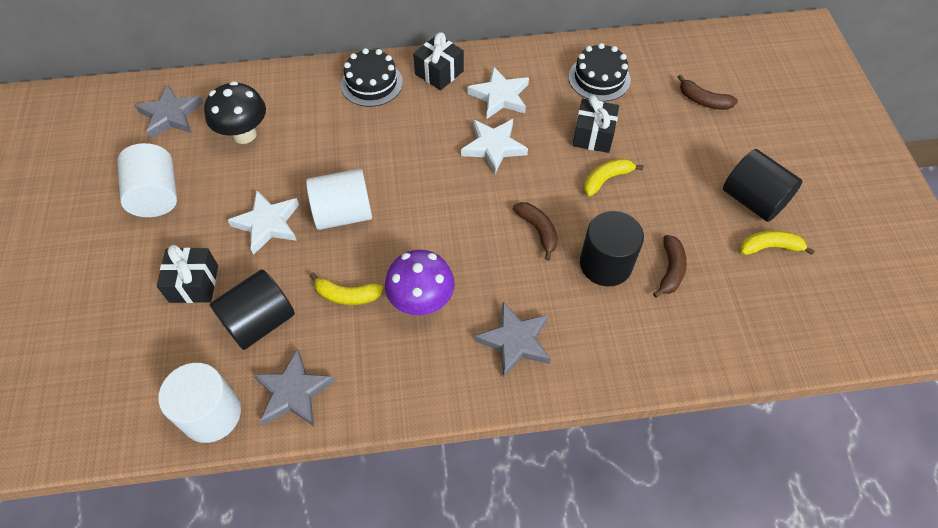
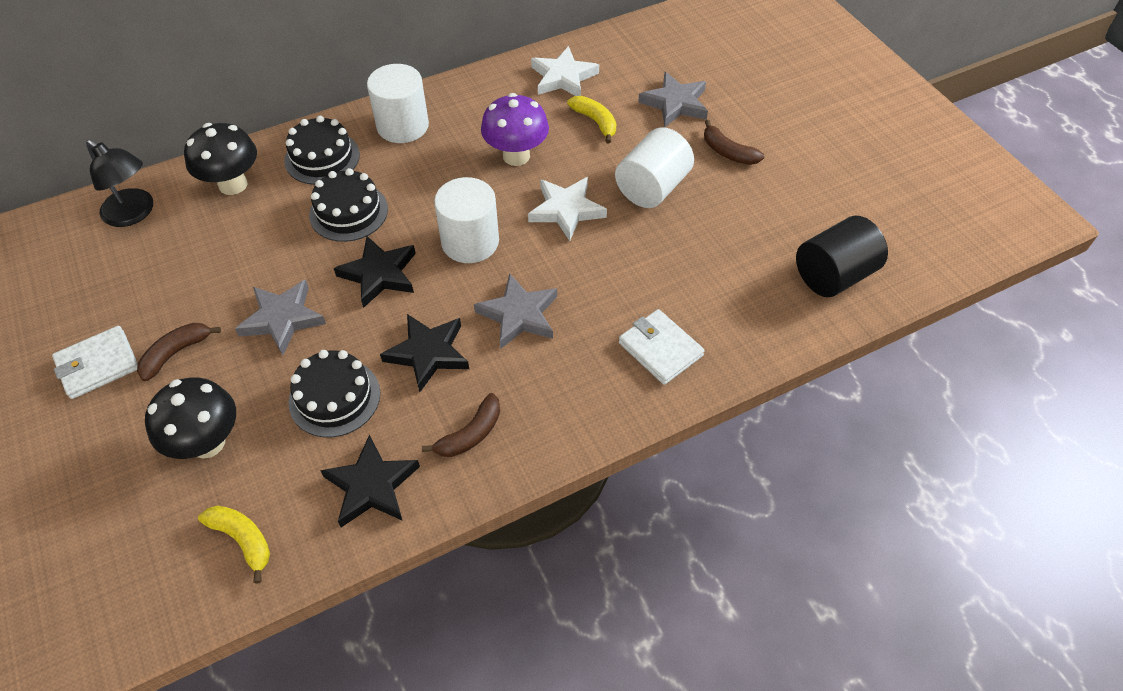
black cake: 2 -> 3
black cylinder: 3 -> 1
black gift: 3 -> 0
black lamp: 0 -> 1
black mushroom: 1 -> 2
black star: 0 -> 3
white star: 3 -> 2
white wallet: 0 -> 2
yellow banana: 3 -> 2

